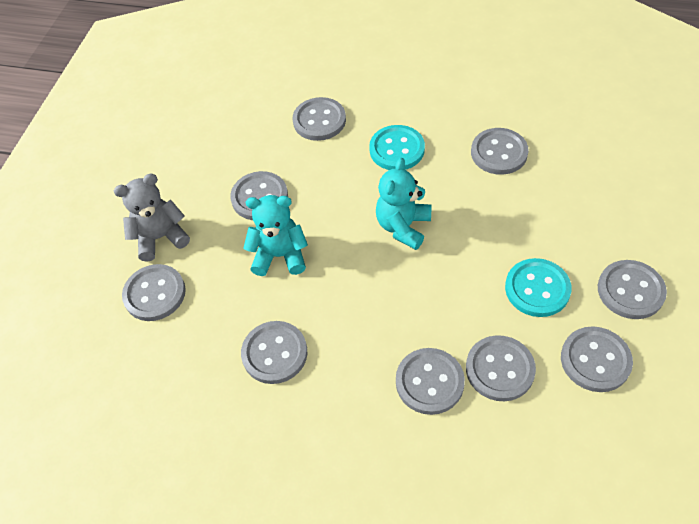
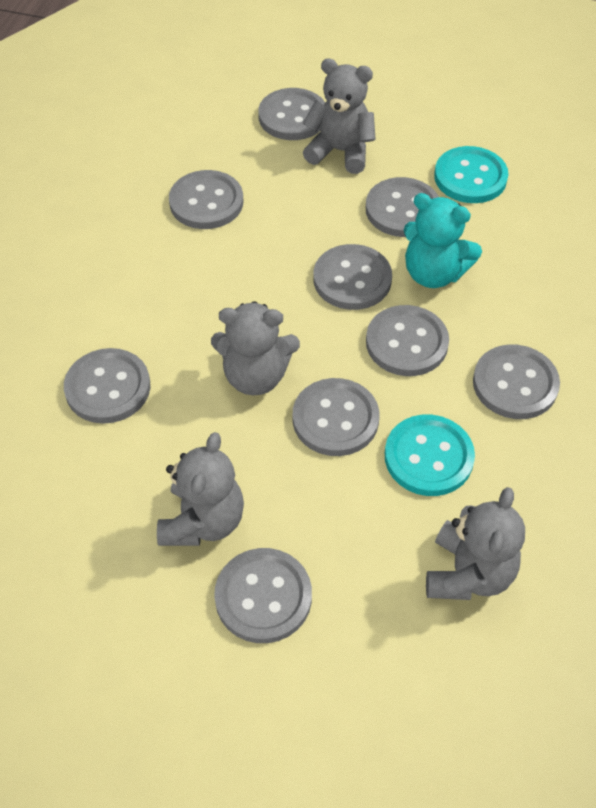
grey teddy bear: 1 -> 4
turquoise teddy bear: 2 -> 1

